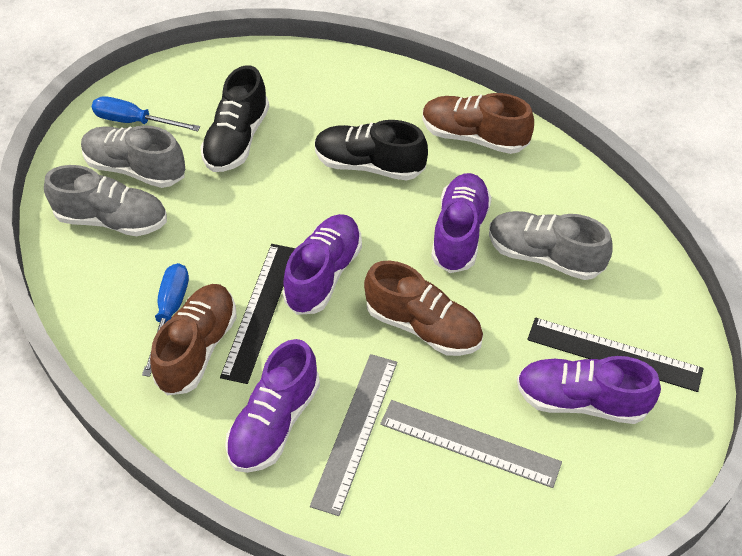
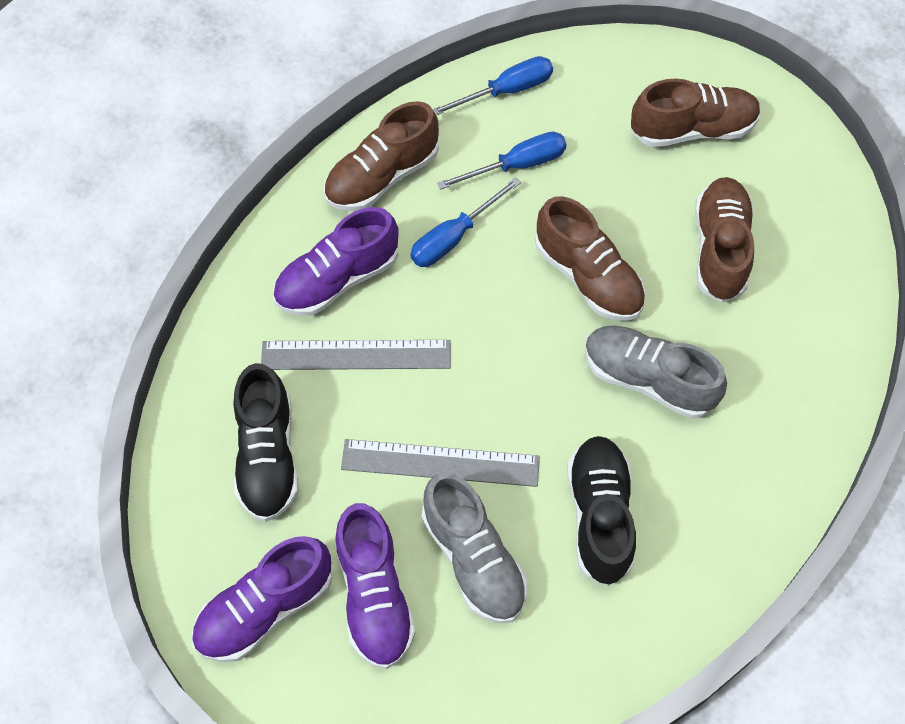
black ruler: 2 -> 0
blue screwdriver: 2 -> 3
brown shoe: 3 -> 4
grey shoe: 3 -> 2
purple shoe: 4 -> 3

